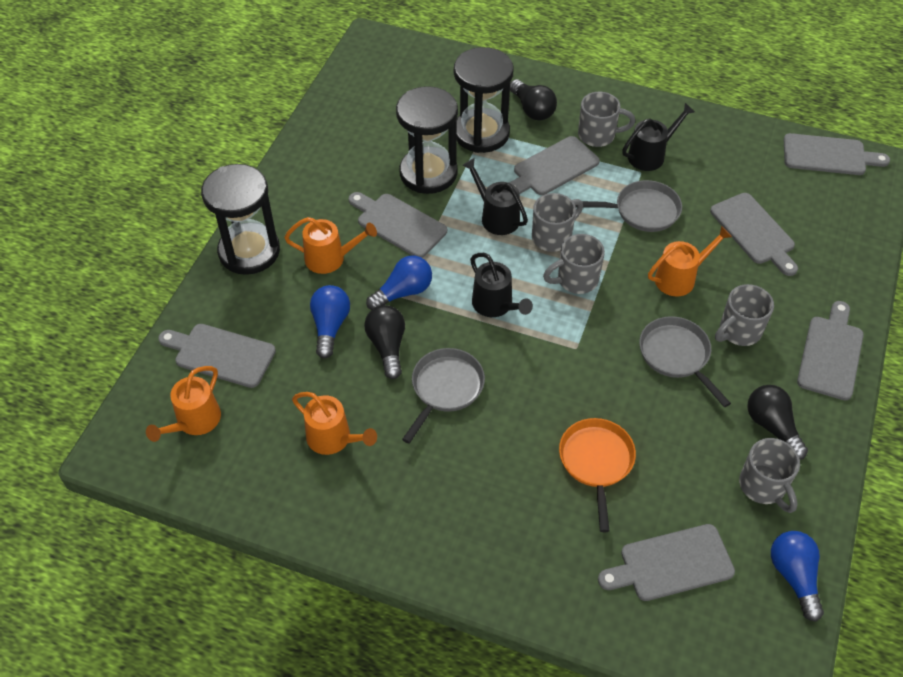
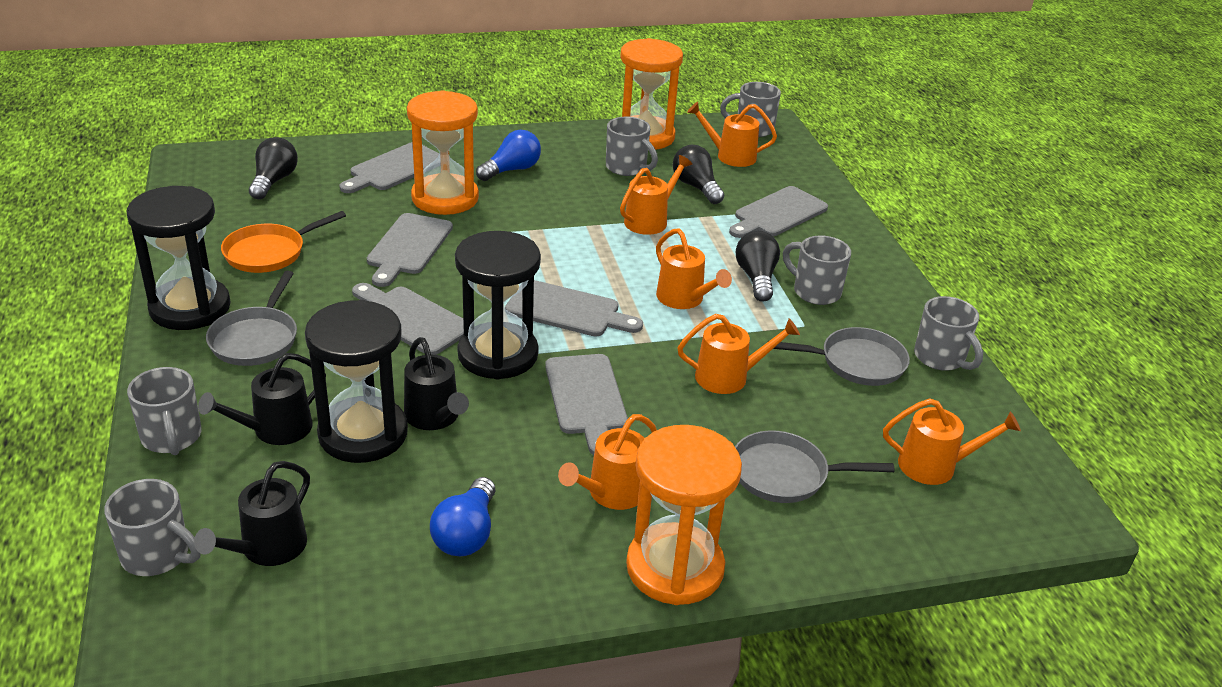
blue light bulb: 3 -> 2
grey cutting board: 7 -> 6
grey mug: 5 -> 6
orange hourglass: 0 -> 3
orange watering can: 4 -> 6

